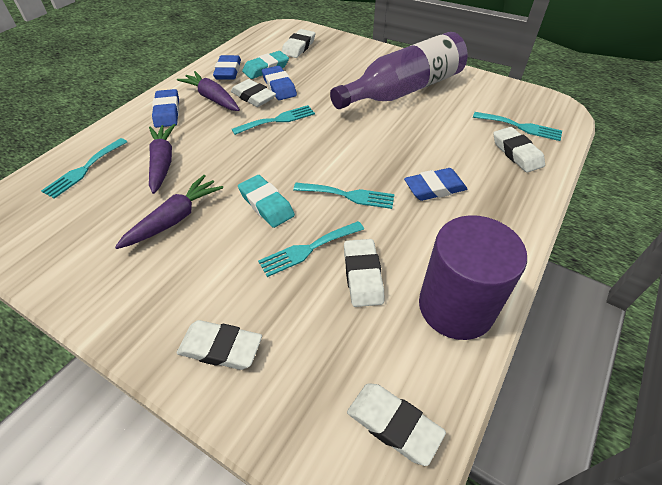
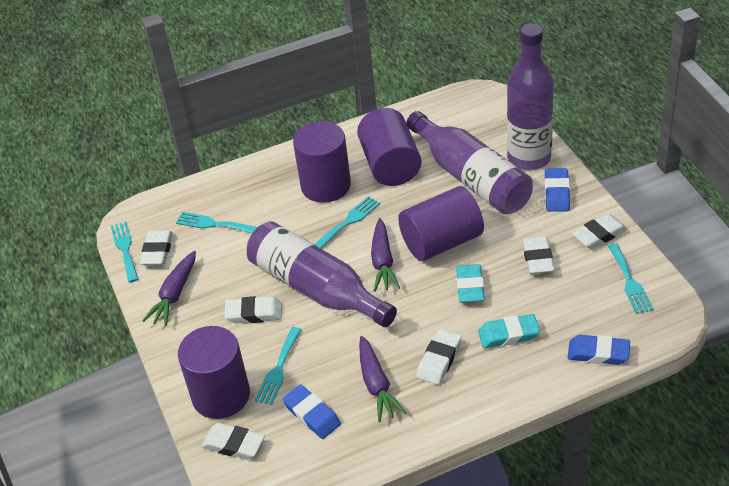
blue eraser: 4 -> 3
purple bottle: 1 -> 3
purple cylinder: 1 -> 4

